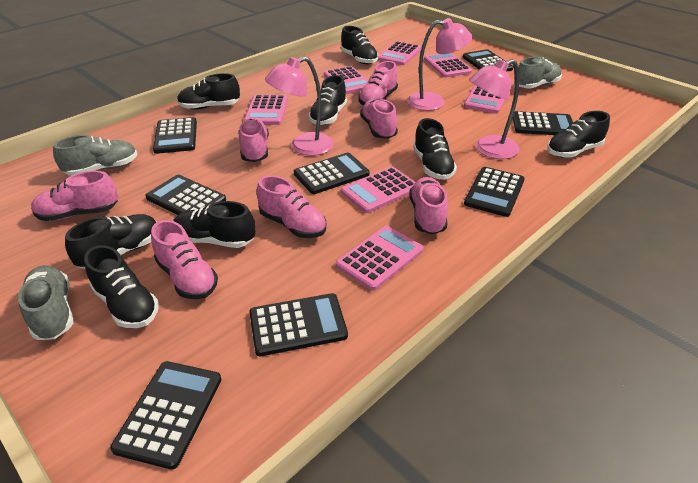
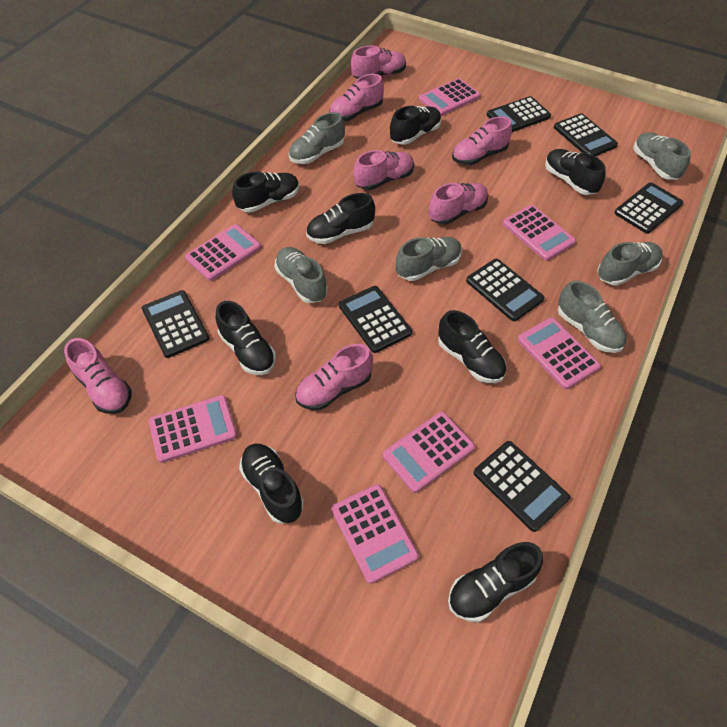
black calculator: 8 -> 7
grey shoe: 3 -> 6
pink lamp: 3 -> 0

